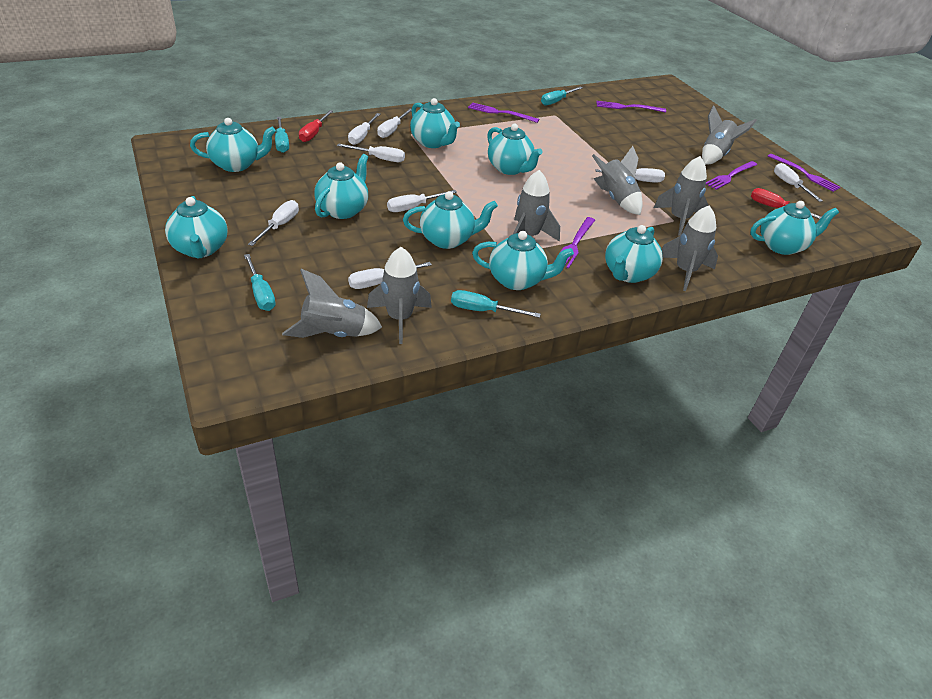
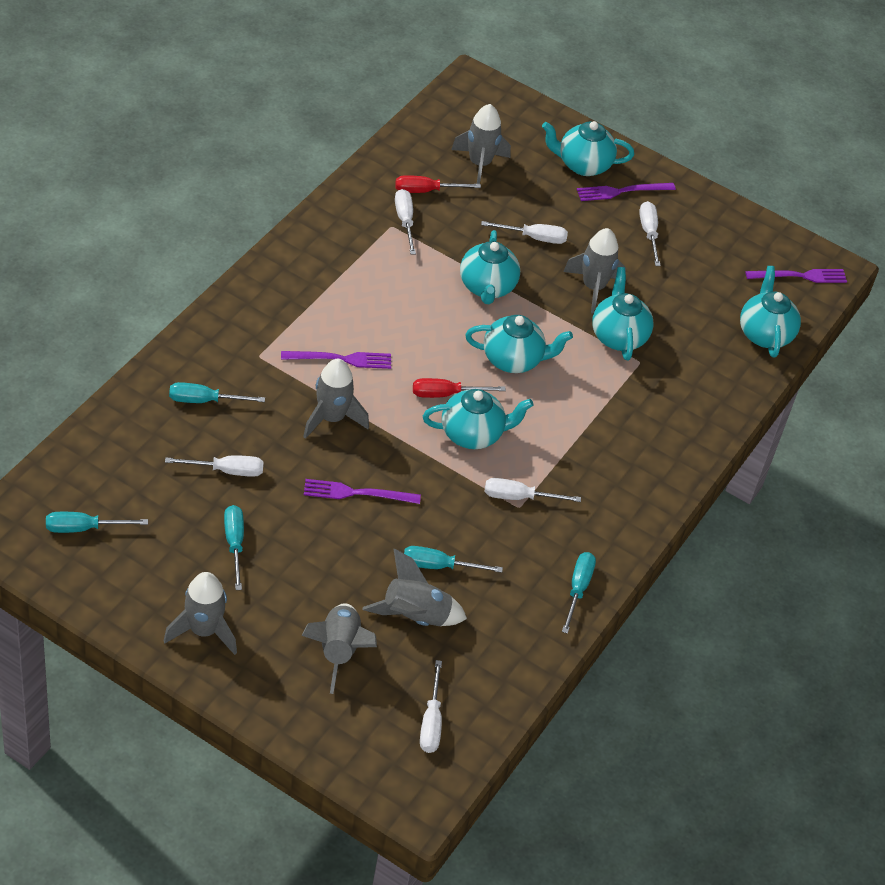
grey rocket: 7 -> 6
purple fork: 5 -> 4
turquoise screwdriver: 4 -> 5
turquoise teapot: 9 -> 6
white screwdriver: 8 -> 6

